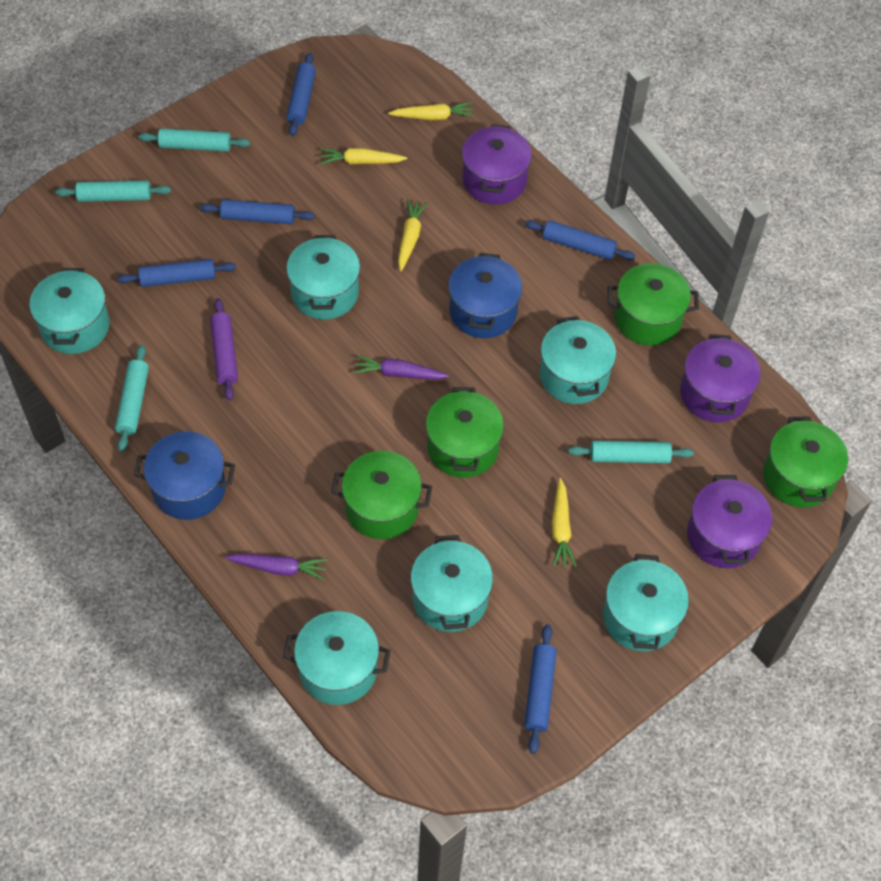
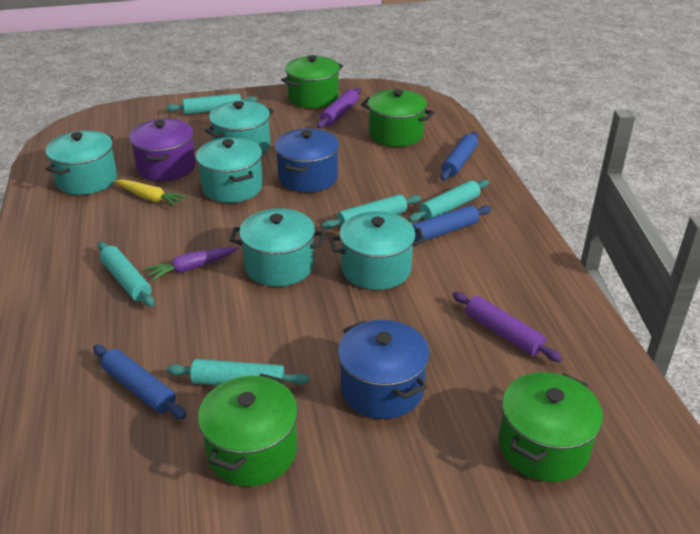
blue rolling pin: 5 -> 3
purple carrot: 2 -> 1
purple pot: 3 -> 1
purple rolling pin: 1 -> 2
turquoise pot: 6 -> 5
turquoise rolling pin: 4 -> 5
yellow carrot: 4 -> 1

